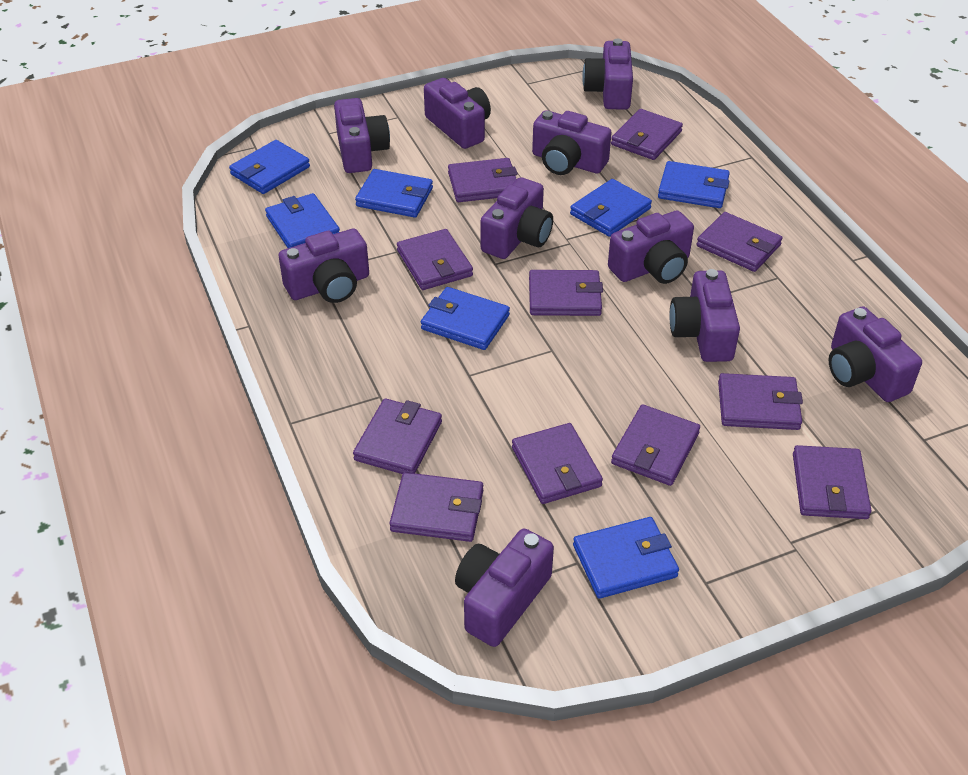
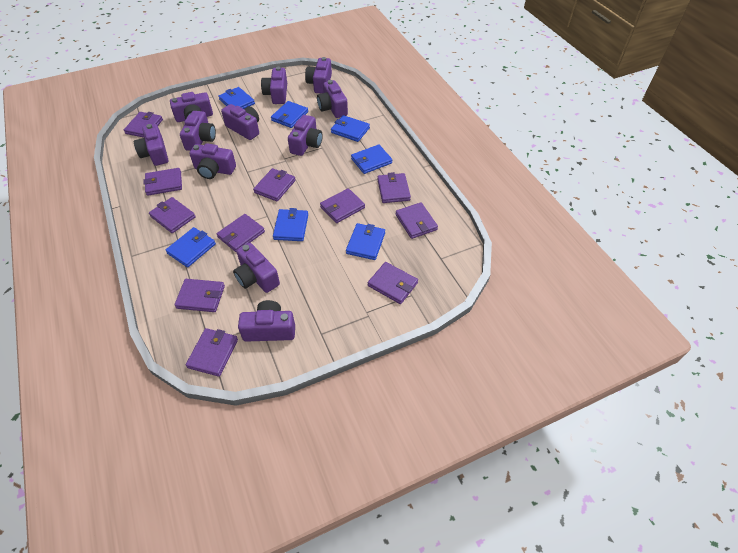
purple camera: 10 -> 11

